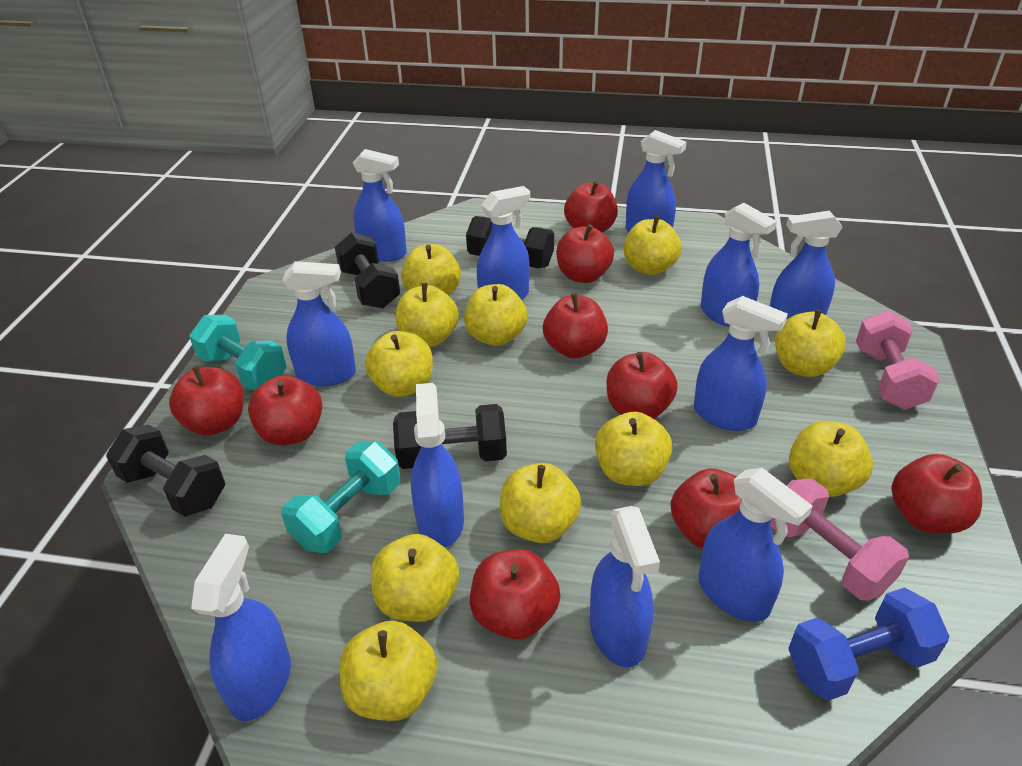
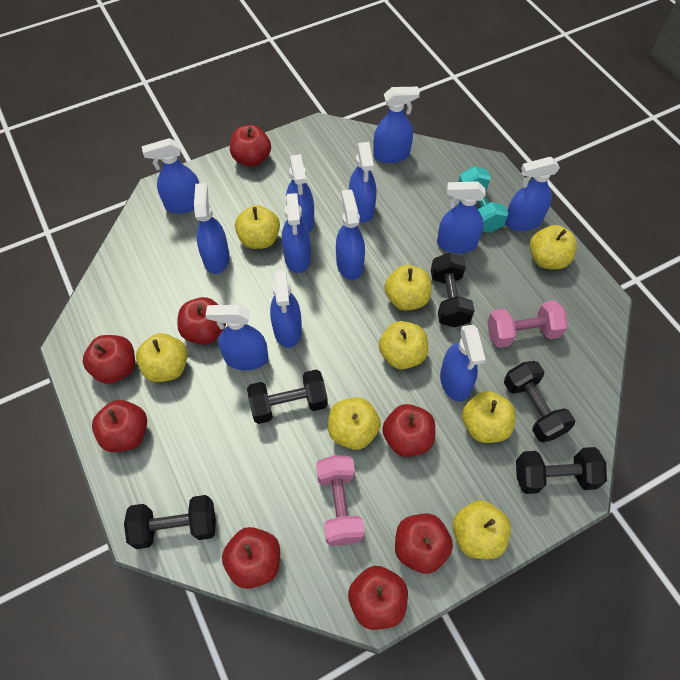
black dumbbell: 4 -> 5
blue dumbbell: 1 -> 0
blue spray bottle: 11 -> 12
red apple: 9 -> 8
turquoise dumbbell: 2 -> 1
yellow apple: 11 -> 8

